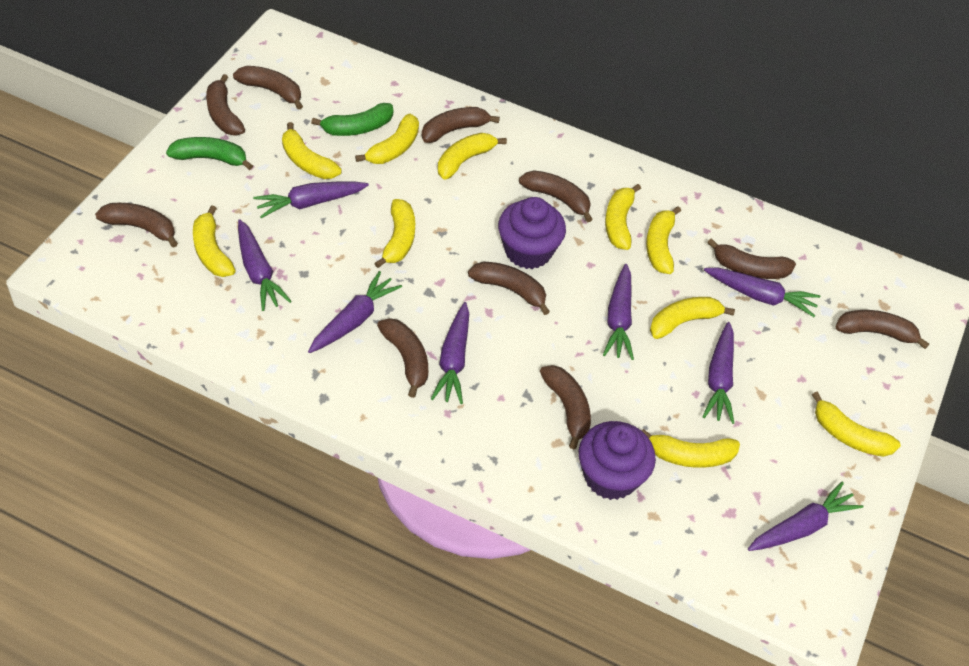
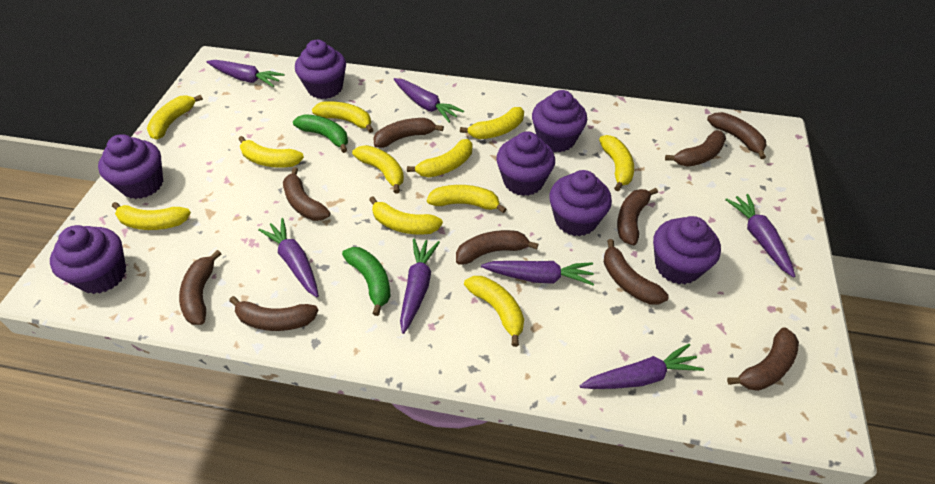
purple carrot: 8 -> 7
purple cupcake: 2 -> 7
yellow banana: 10 -> 11

